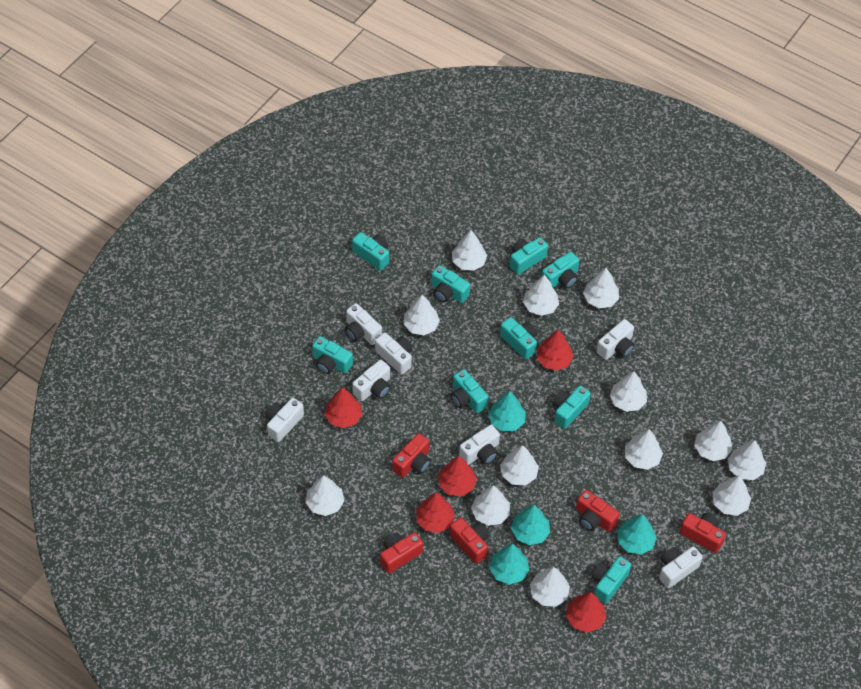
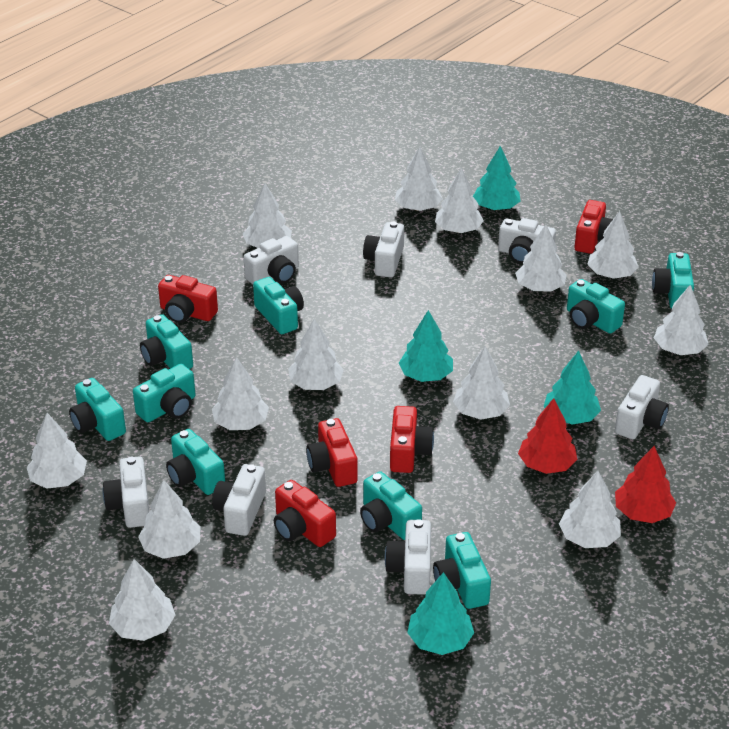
red tree: 5 -> 2

